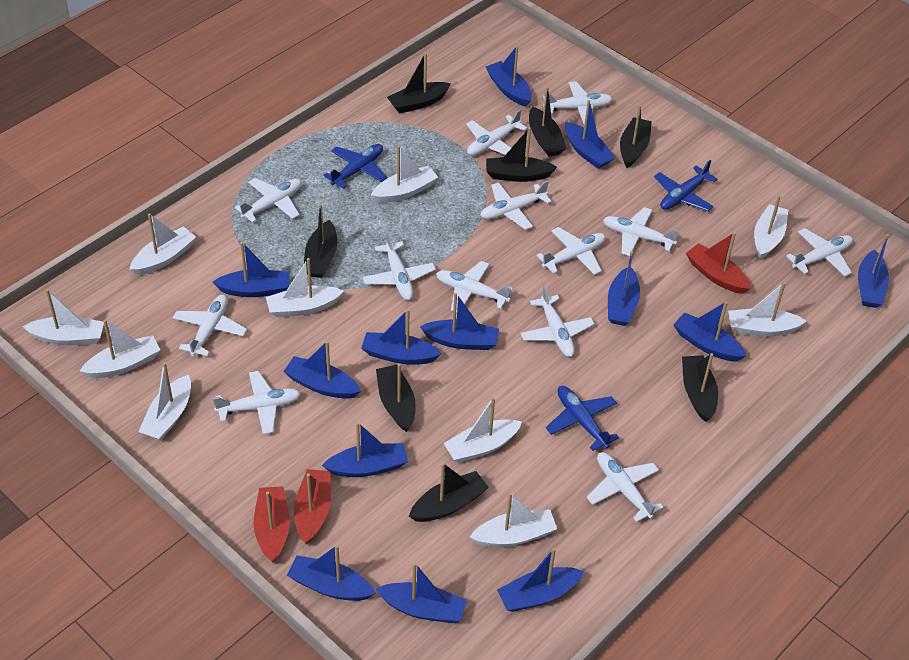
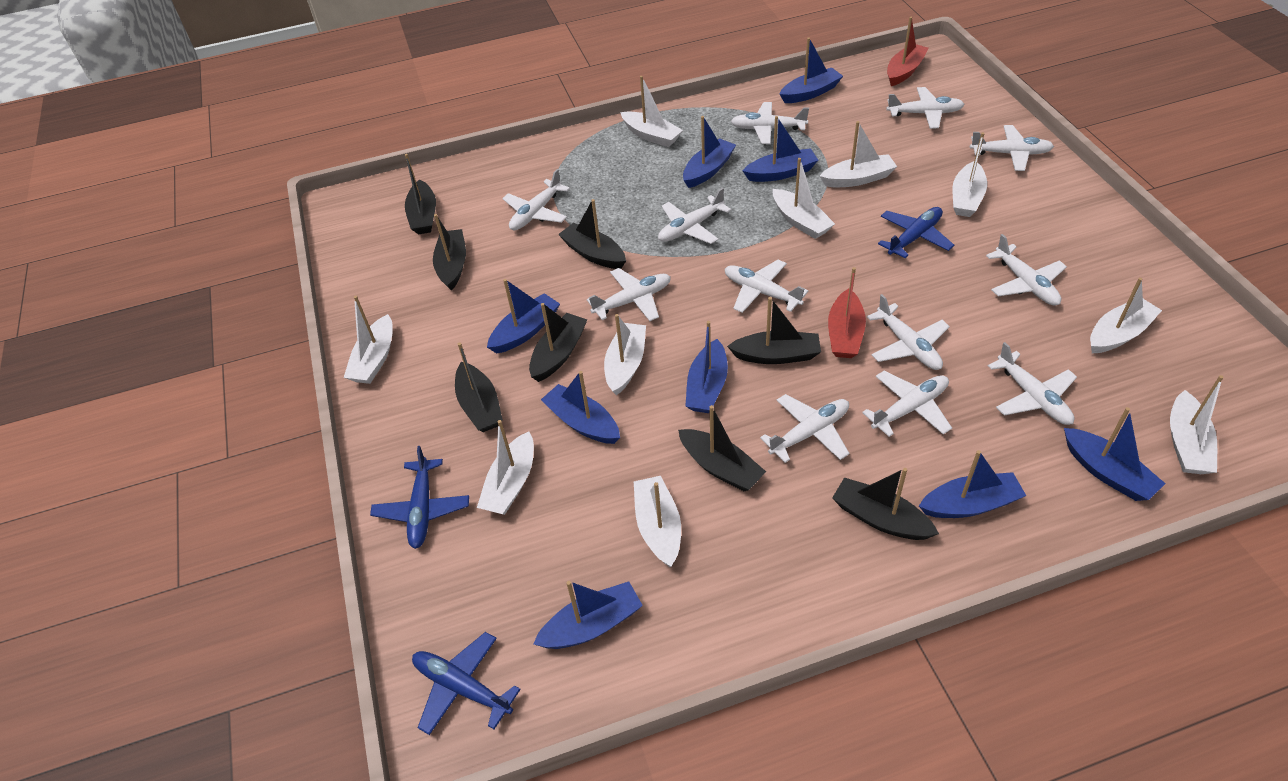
blue boat: 13 -> 9
red boat: 3 -> 2
white plane: 13 -> 12

